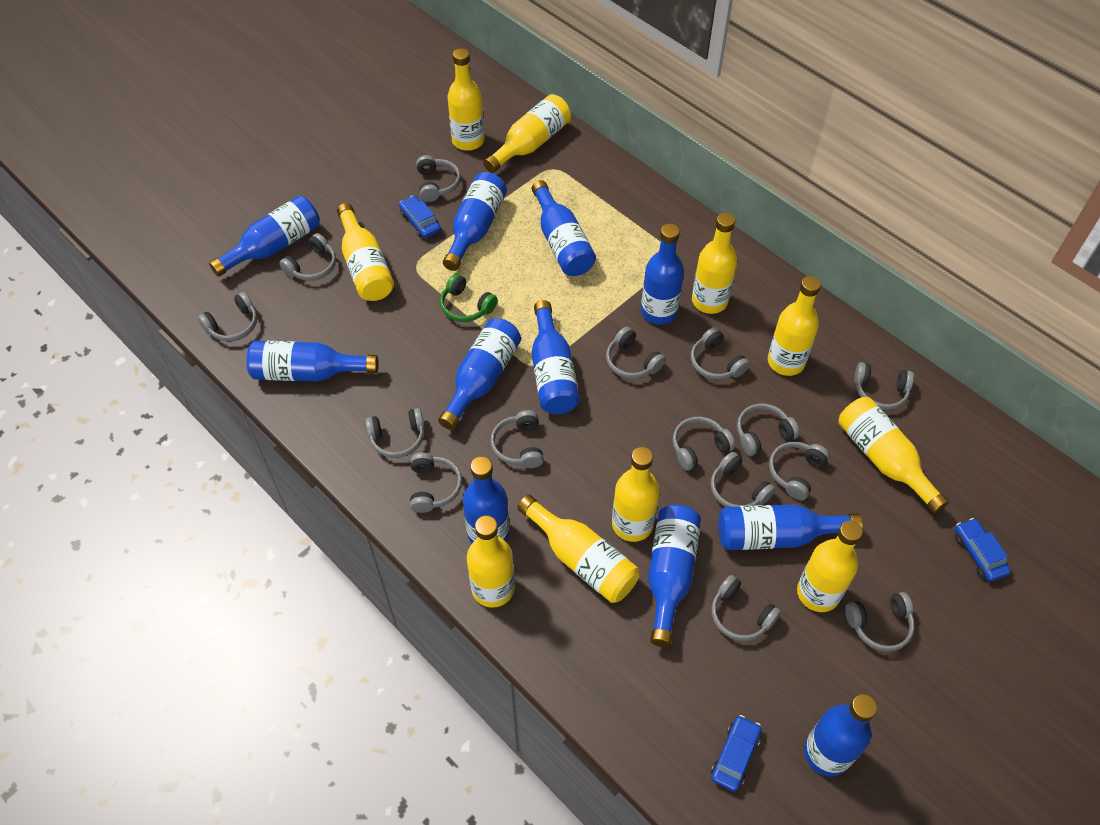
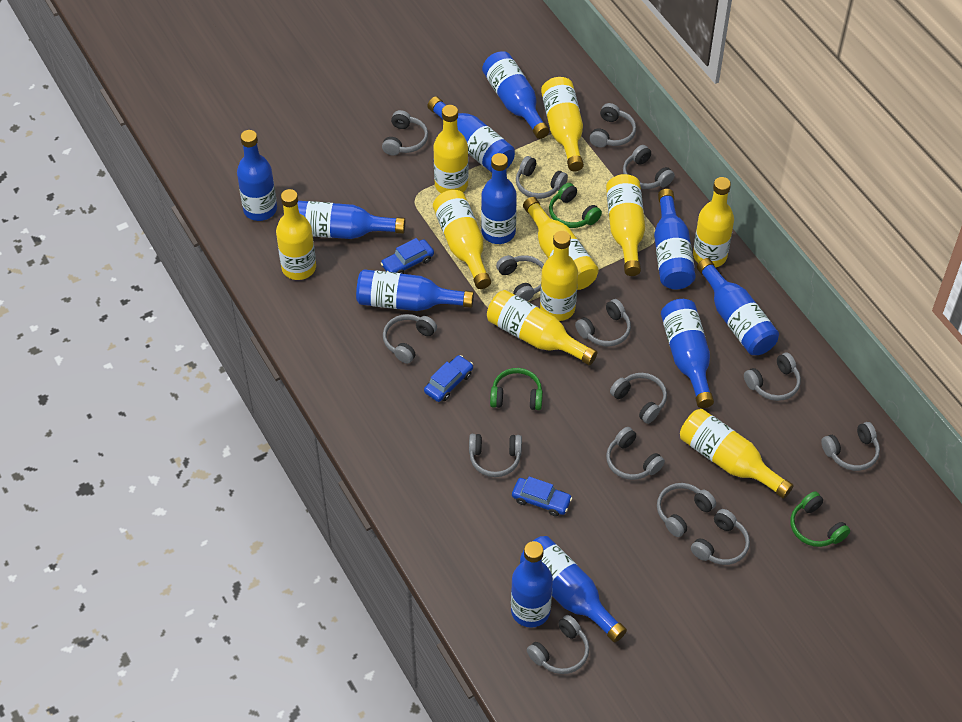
green headphones: 1 -> 3

